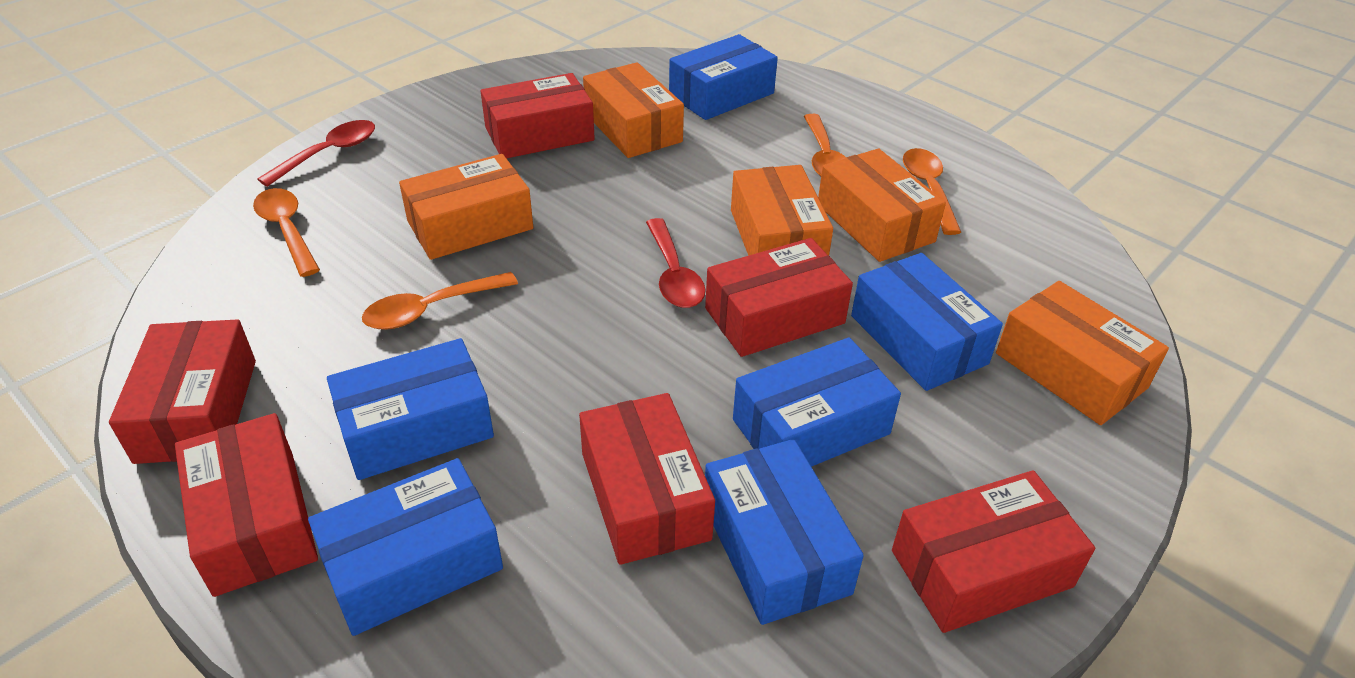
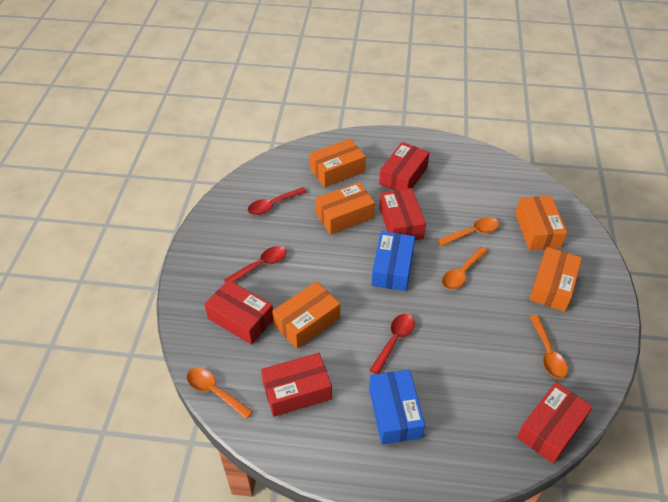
blue box: 6 -> 2
red box: 6 -> 5
red spoon: 2 -> 3

